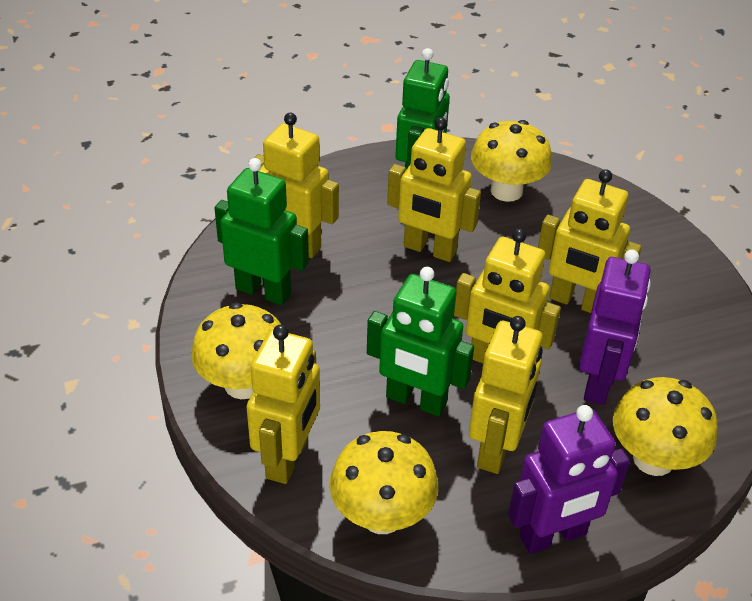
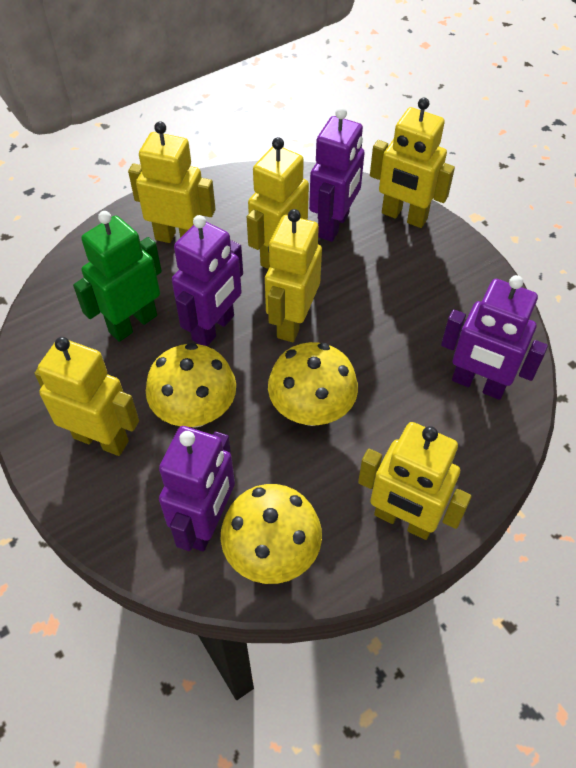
green robot: 3 -> 1
purple robot: 2 -> 4
yellow mushroom: 4 -> 3

